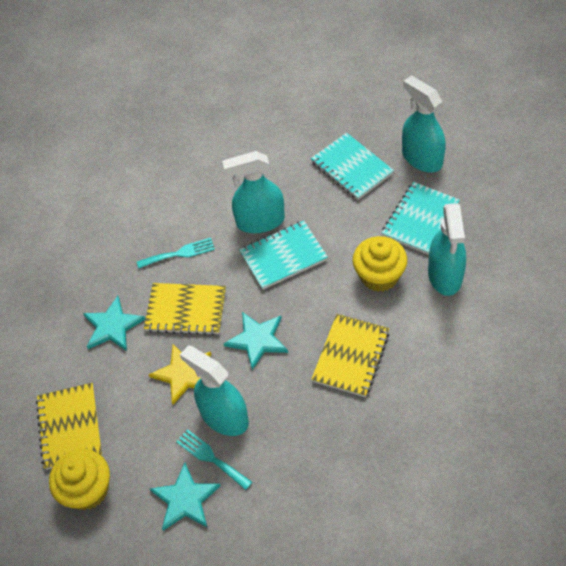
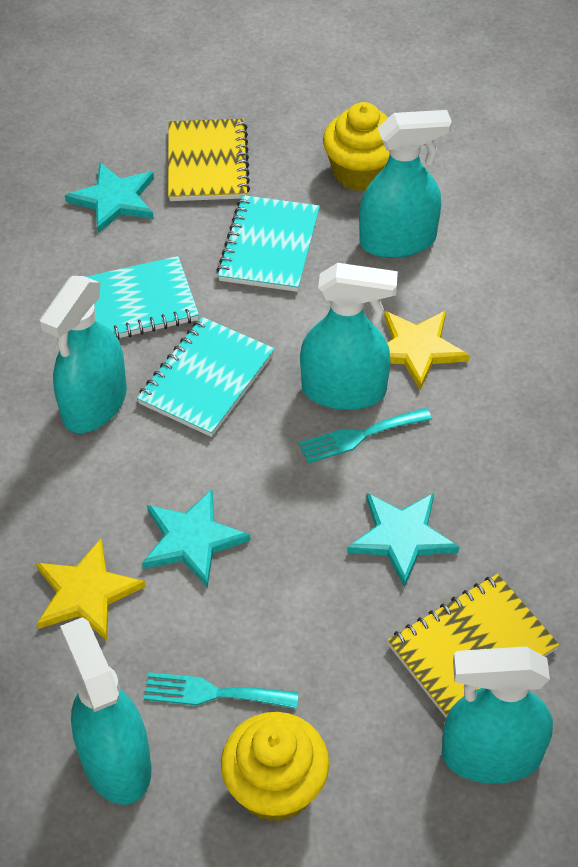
turquoise spray bottle: 4 -> 5
yellow notebook: 3 -> 2
yellow star: 1 -> 2

